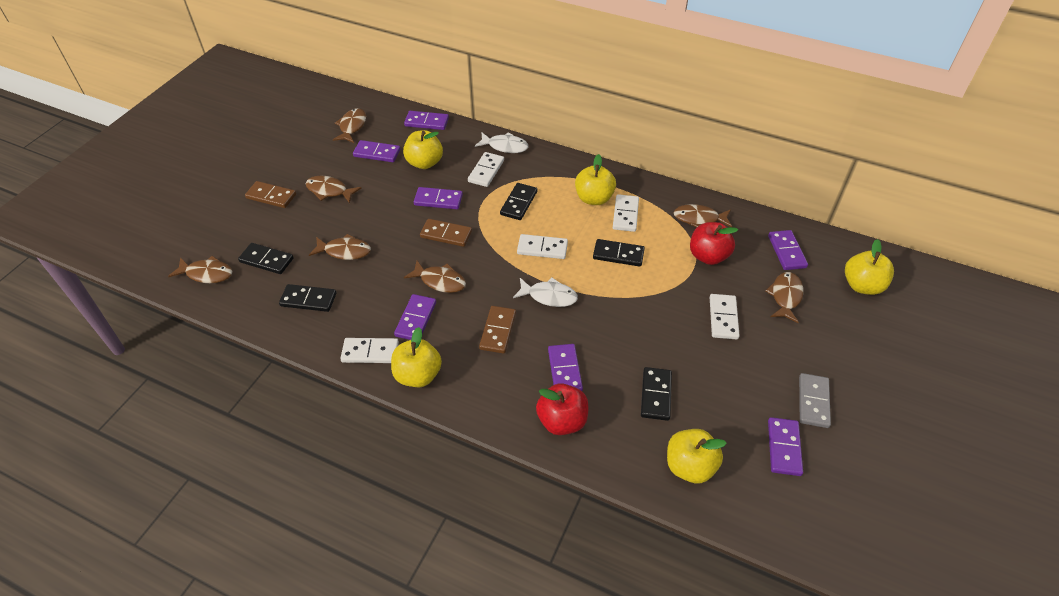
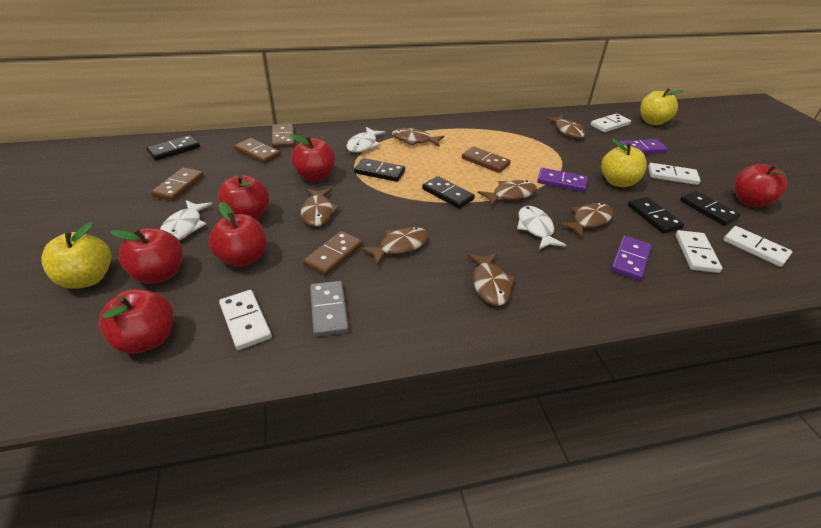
brown domino: 3 -> 5
purple domino: 7 -> 3
red apple: 2 -> 6
white fish: 2 -> 3
yellow apple: 5 -> 3

